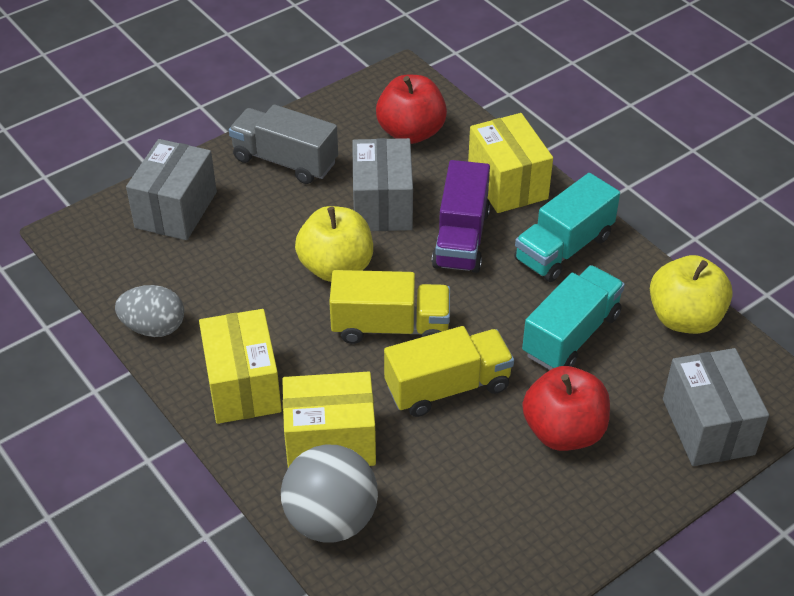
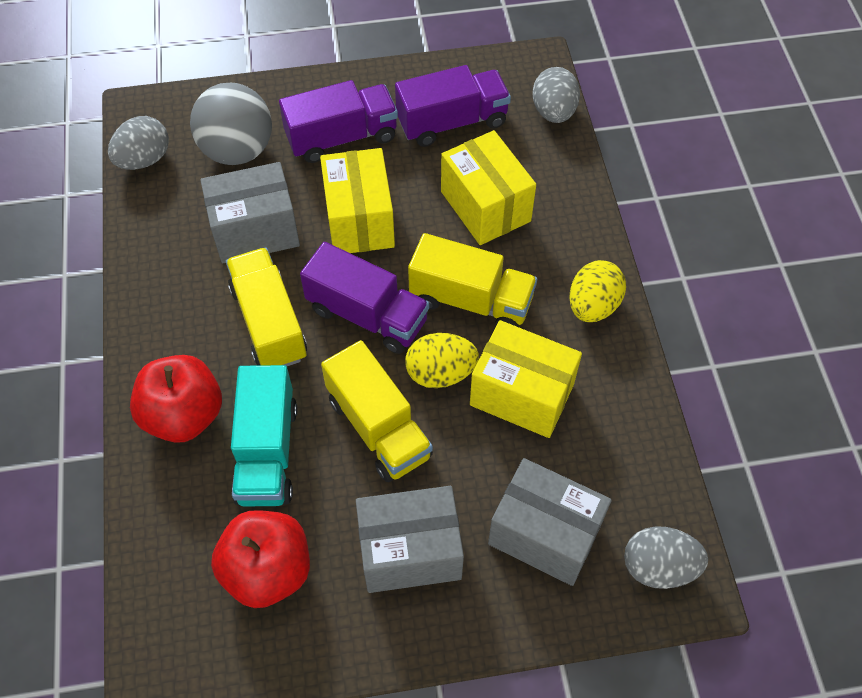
grey egg: 1 -> 3
grey truck: 1 -> 0
purple truck: 1 -> 3
turquoise truck: 2 -> 1
yellow apple: 2 -> 0
yellow egg: 0 -> 2
yellow truck: 2 -> 3

